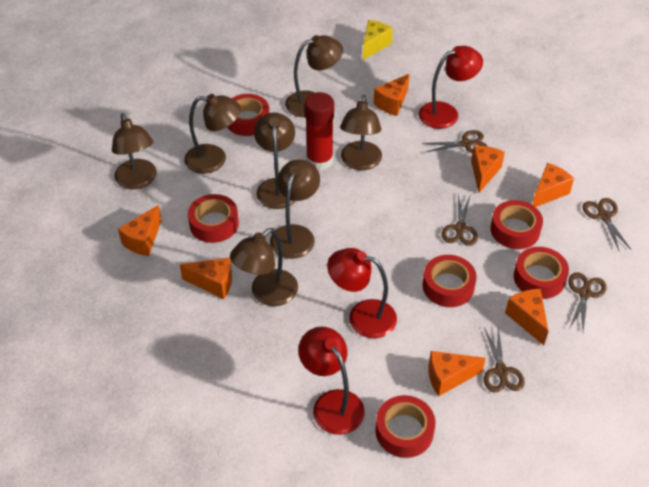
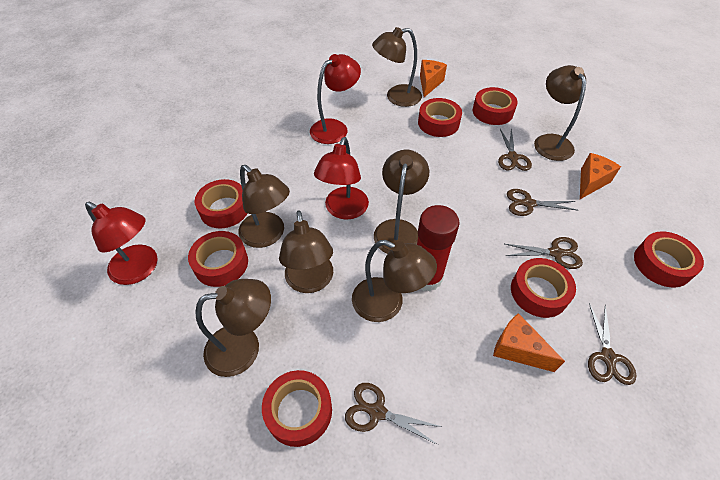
orange cheese: 7 -> 3
red tape: 6 -> 7
yellow cheese: 1 -> 0

